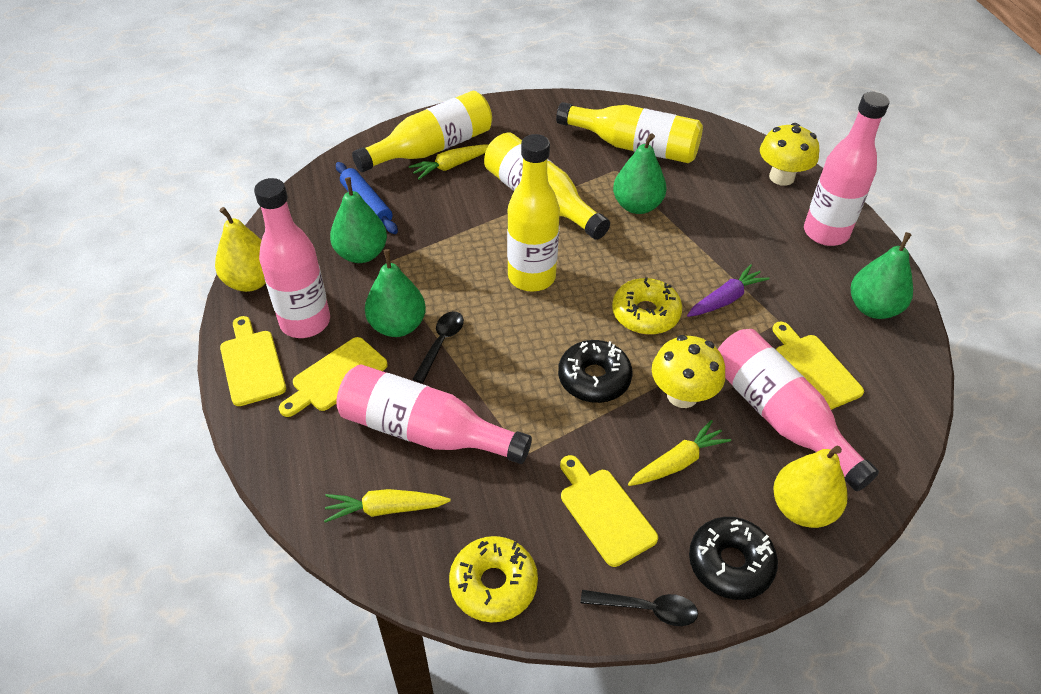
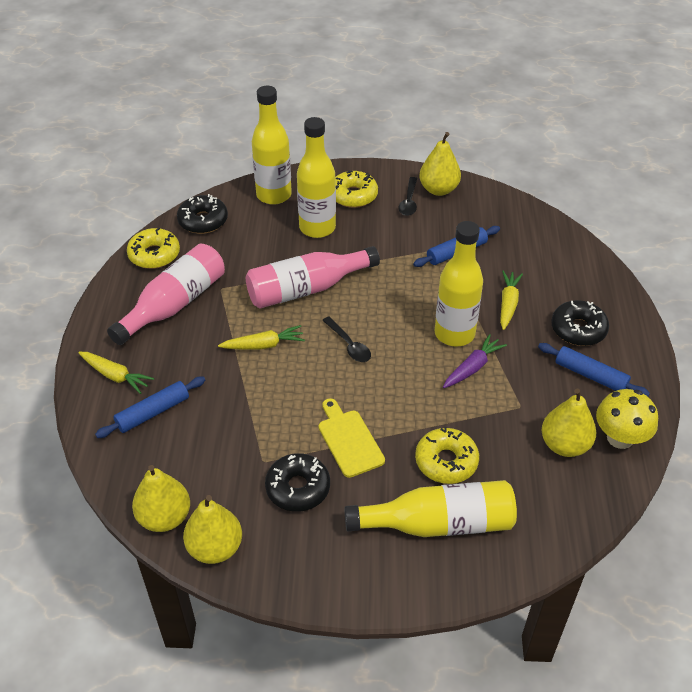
black donut: 2 -> 3
blue rolling pin: 1 -> 3
green pear: 4 -> 0
pink bottle: 4 -> 2
yellow cutting board: 4 -> 1
yellow donut: 2 -> 3
yellow mushroom: 2 -> 1
yellow pear: 2 -> 4

